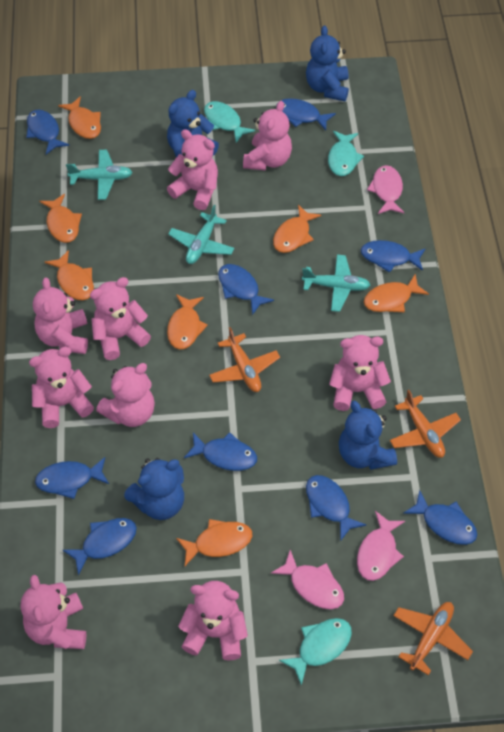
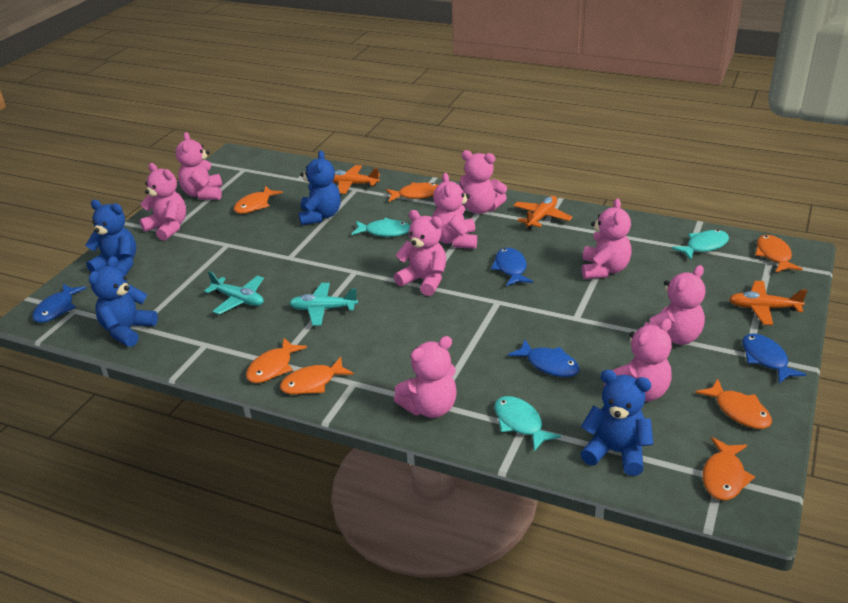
blue fish: 9 -> 4
pink fish: 3 -> 0
turquoise plane: 3 -> 2

